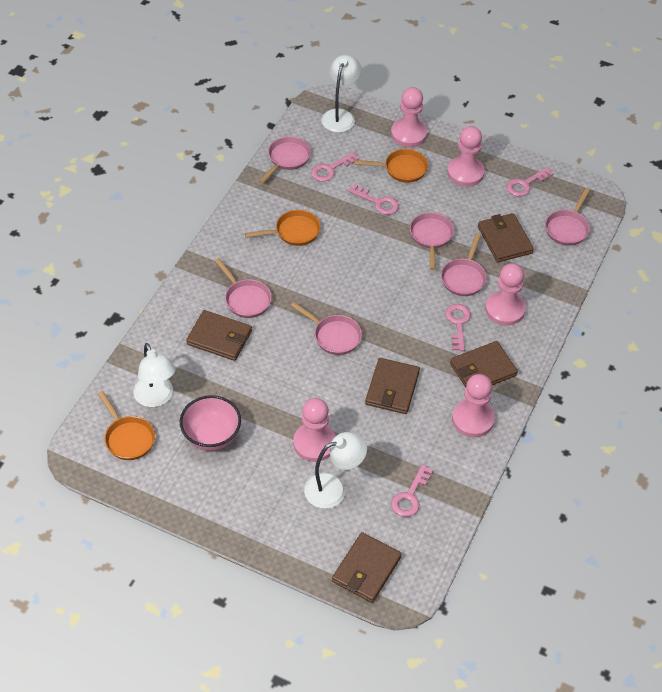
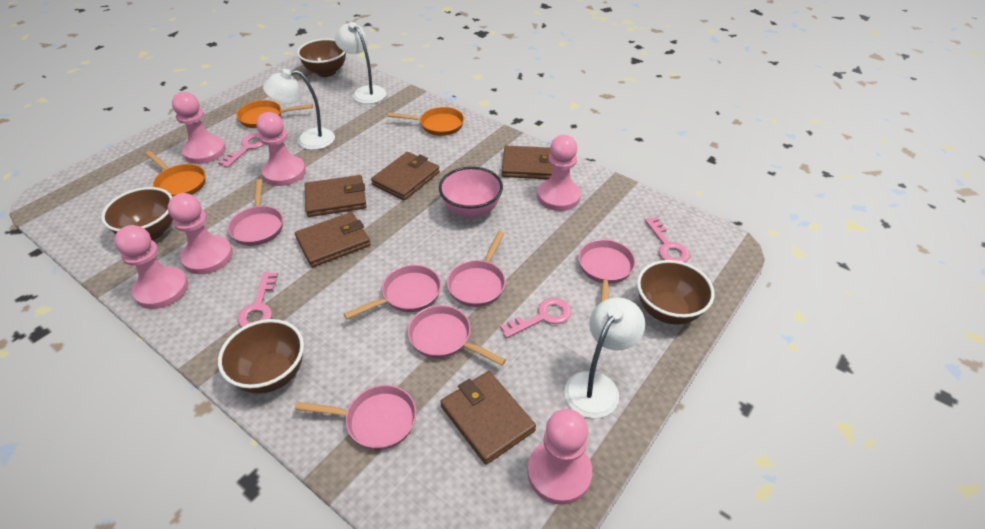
brown bowl: 0 -> 4
pink key: 5 -> 4
pink pawn: 5 -> 6

